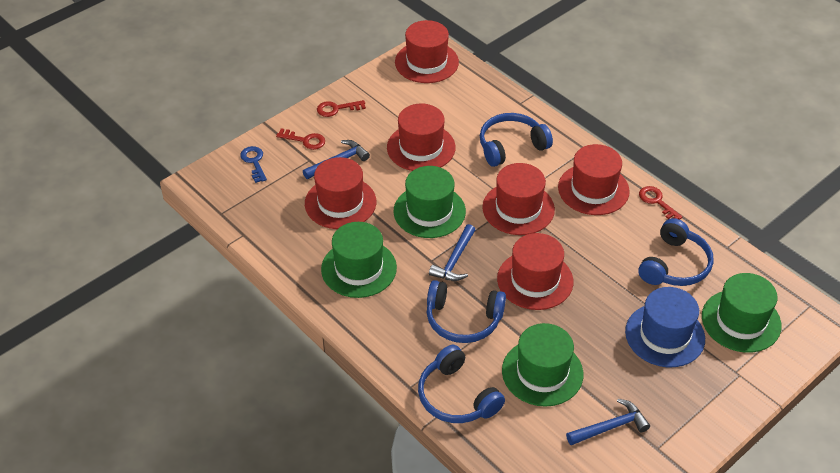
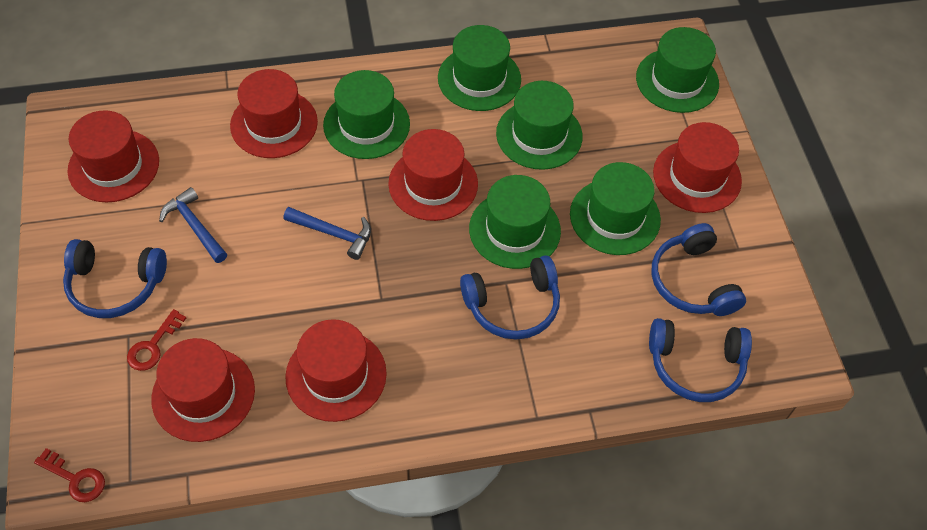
blue hammer: 3 -> 2
blue hat: 1 -> 0
blue key: 1 -> 0
green hat: 4 -> 6
red key: 3 -> 2

